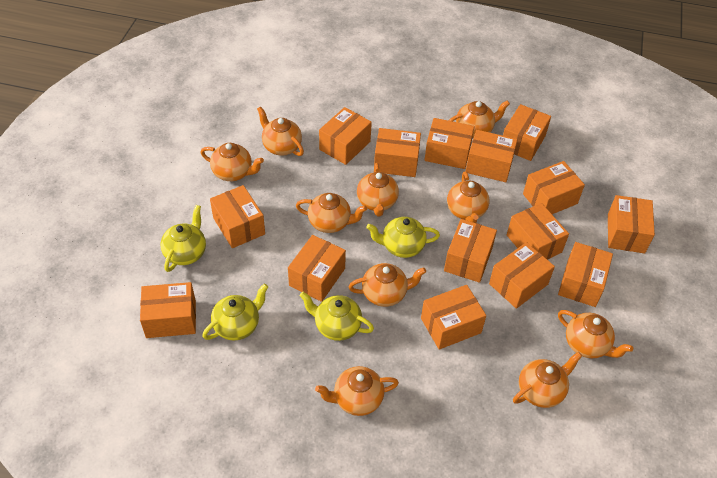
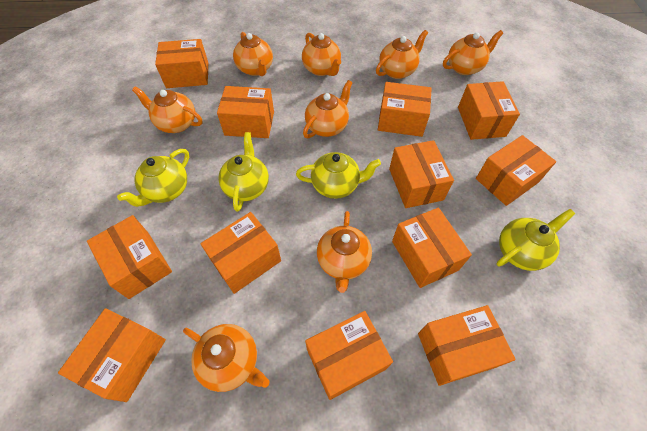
orange box: 15 -> 12
orange teapot: 10 -> 8

